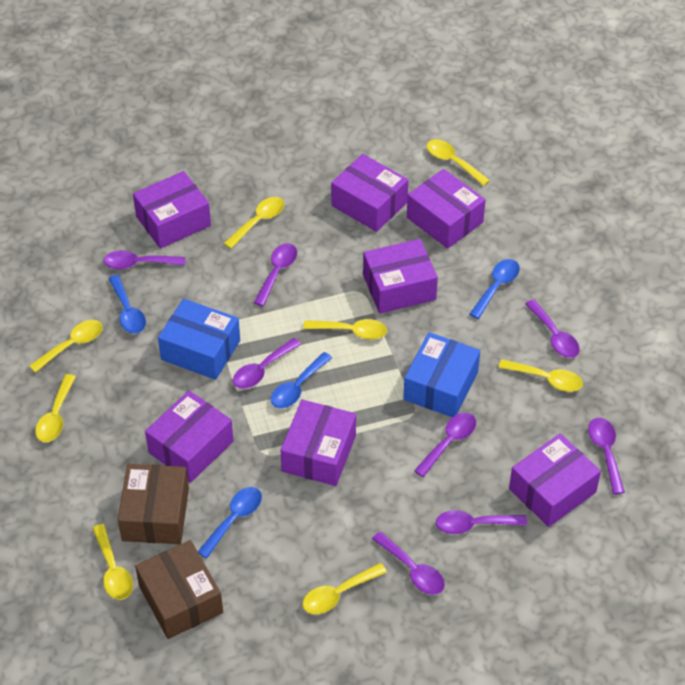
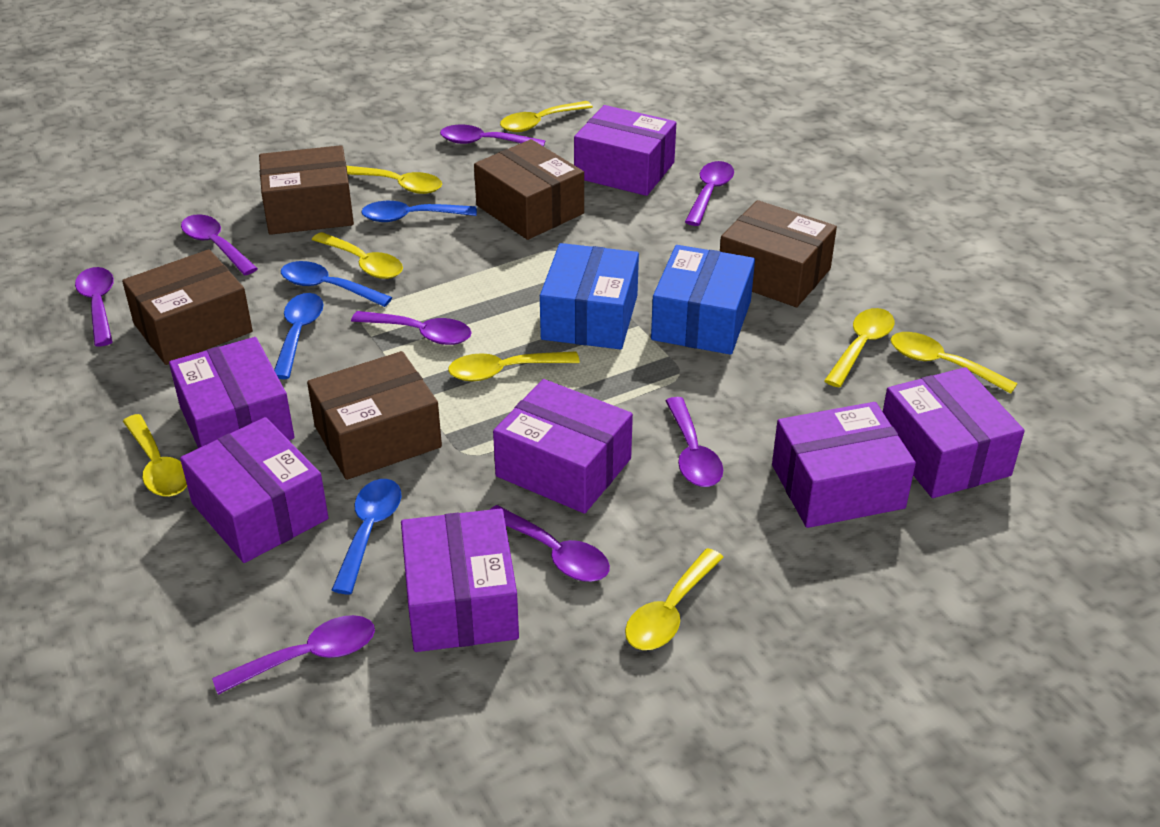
brown box: 2 -> 5

